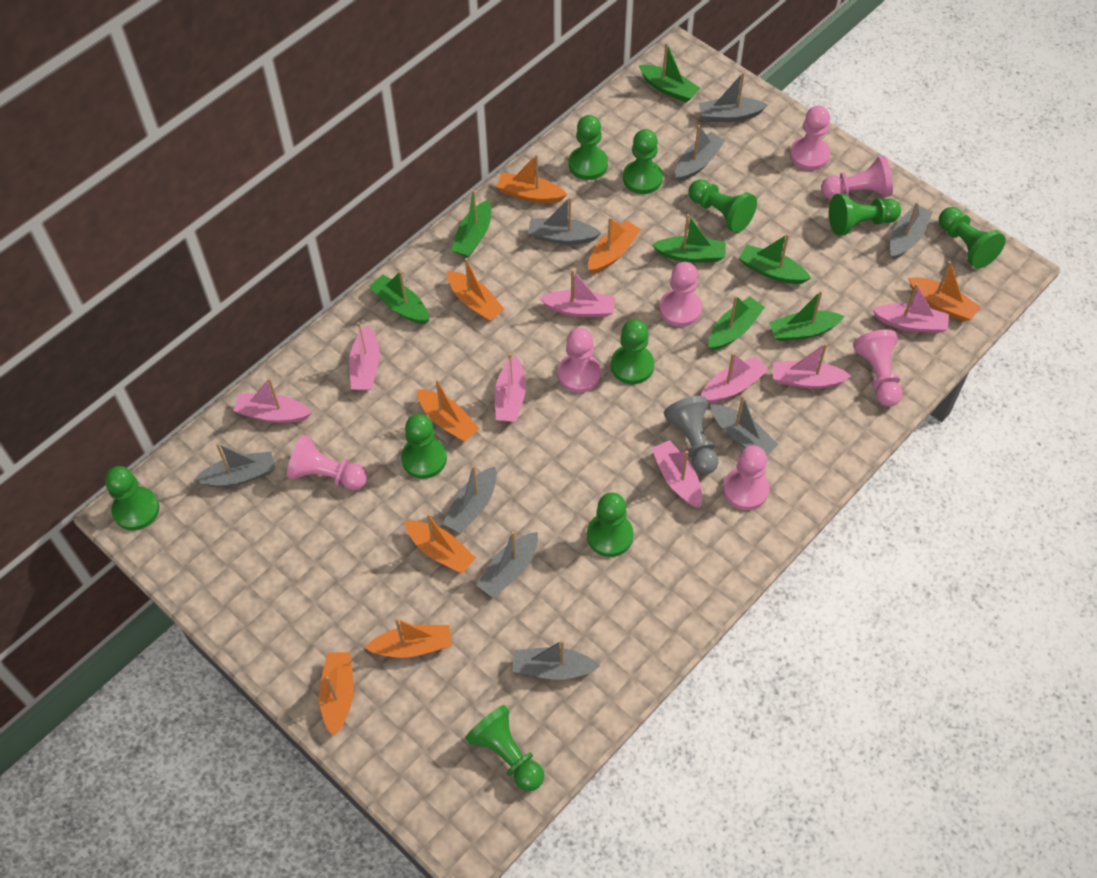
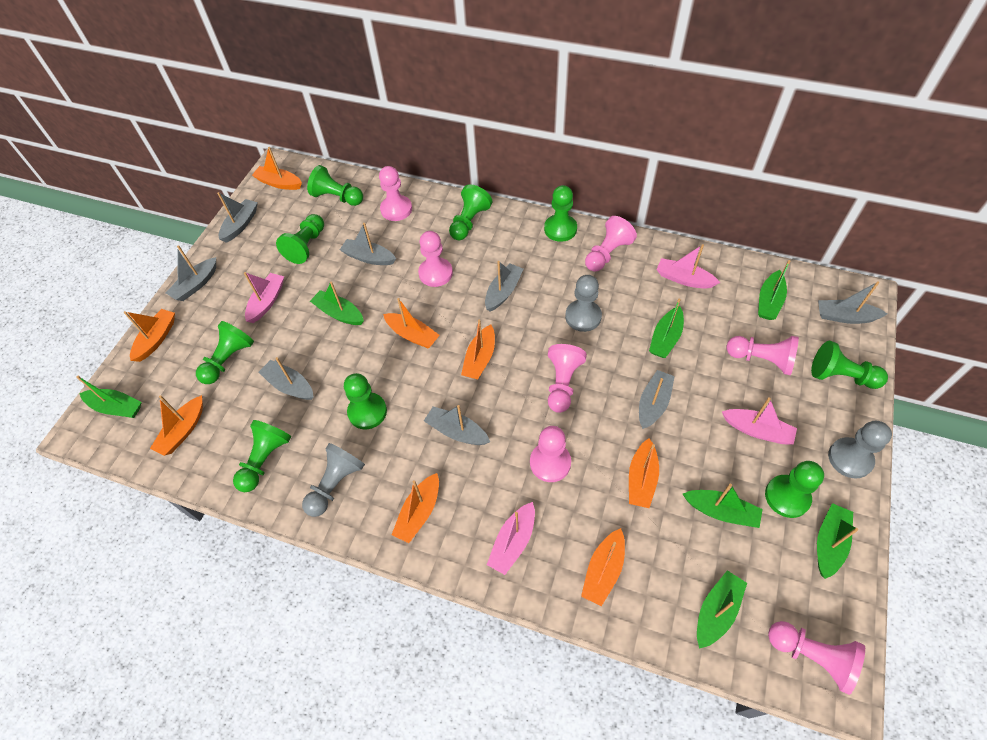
green pawn: 10 -> 9
grey boat: 9 -> 8
grey pawn: 1 -> 3
pink boat: 8 -> 4

